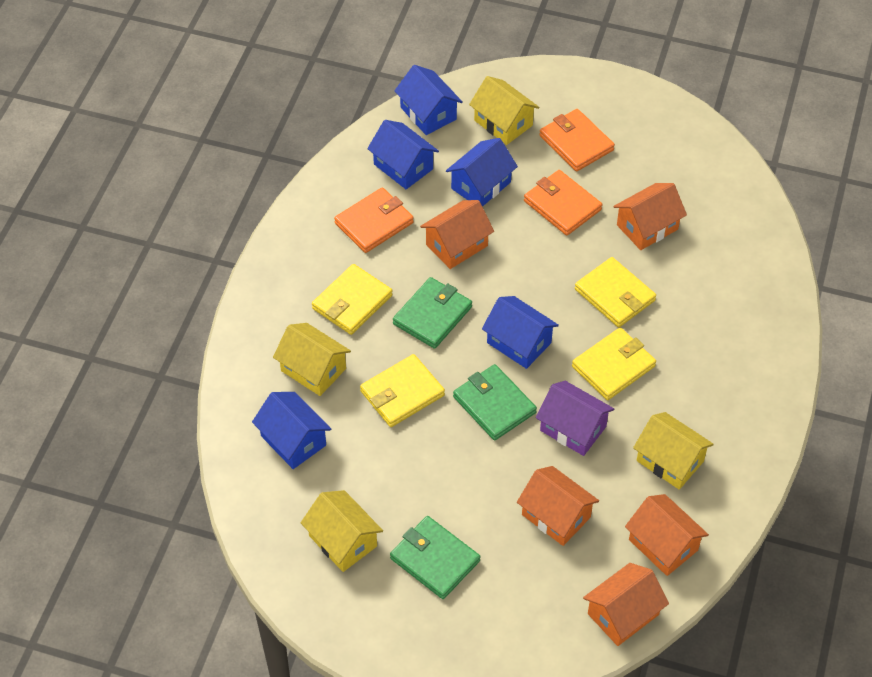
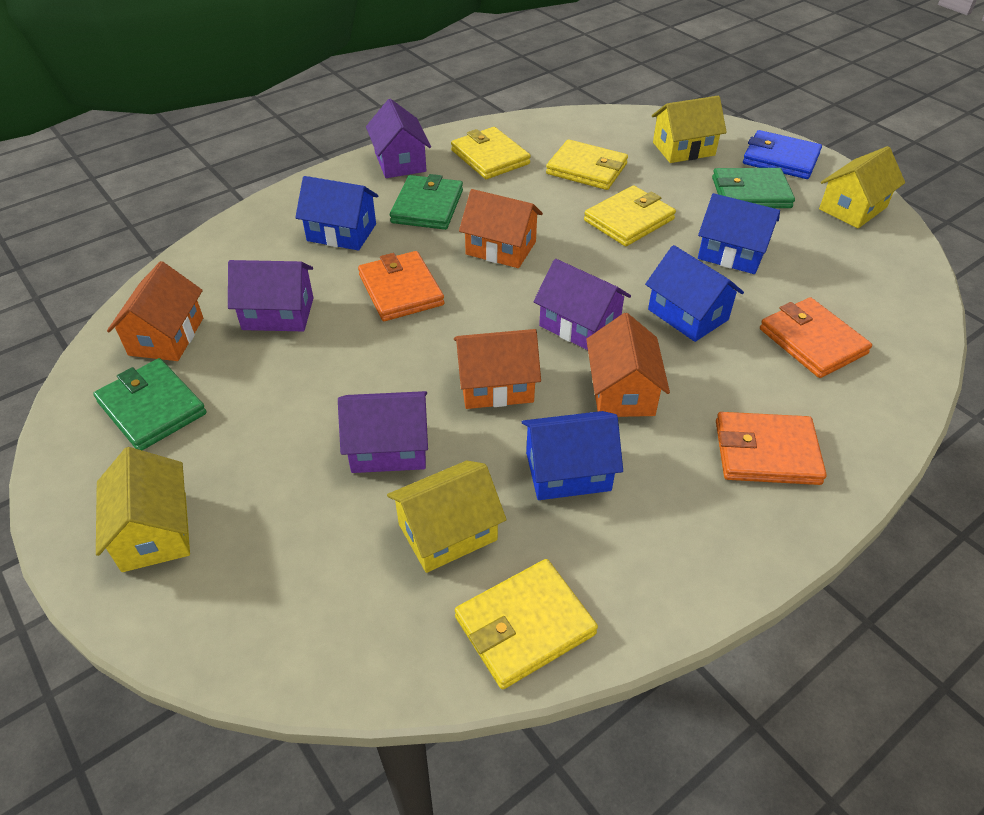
blue house: 5 -> 4
blue wallet: 0 -> 1
orange house: 5 -> 4
purple house: 1 -> 4

